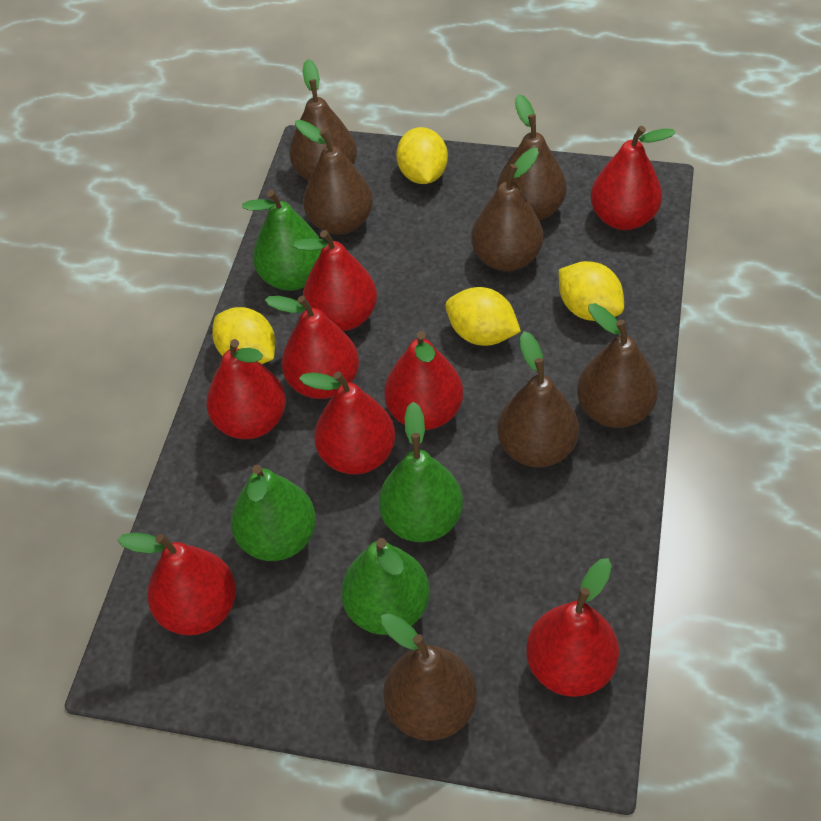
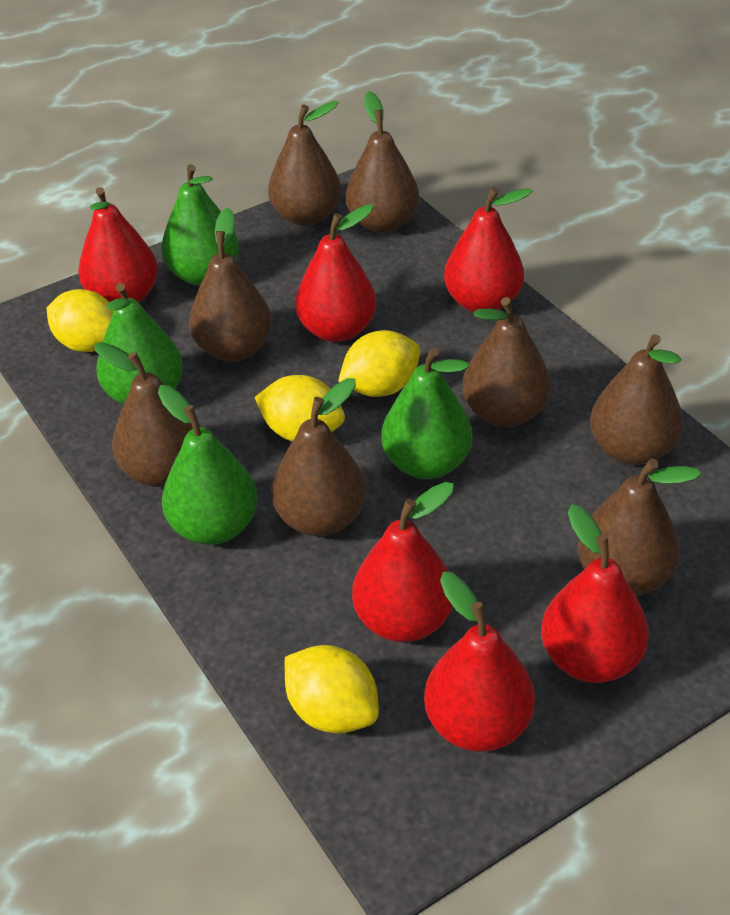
brown pear: 7 -> 8
red pear: 8 -> 6

